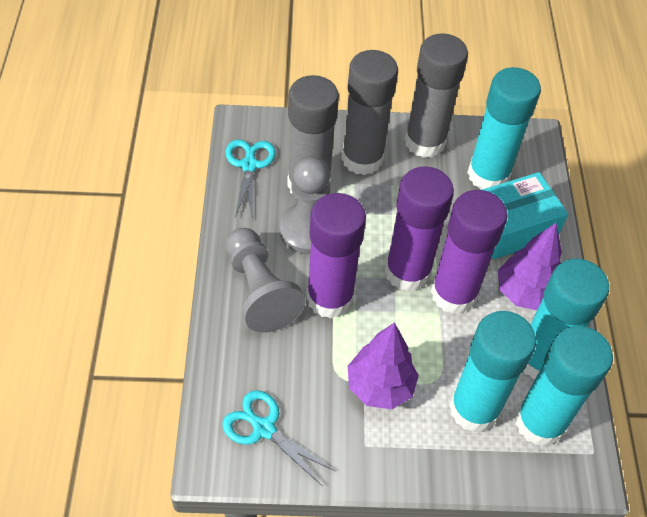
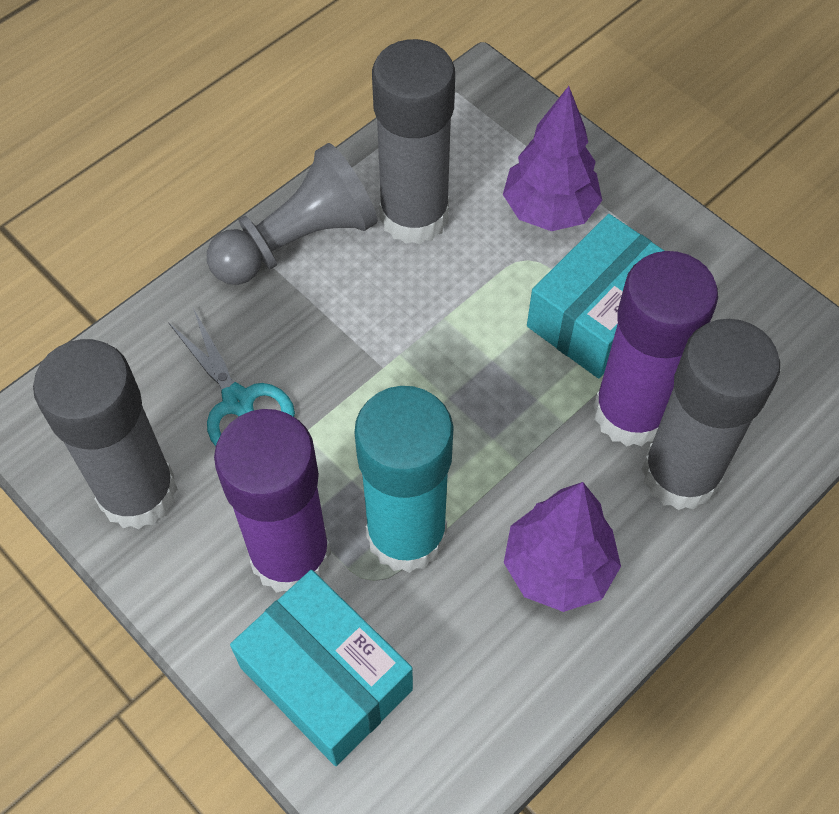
grey pawn: 2 -> 1
purple glue stick: 3 -> 2
turquoise box: 1 -> 2
turquoise glue stick: 4 -> 1
turquoise scissors: 2 -> 1

